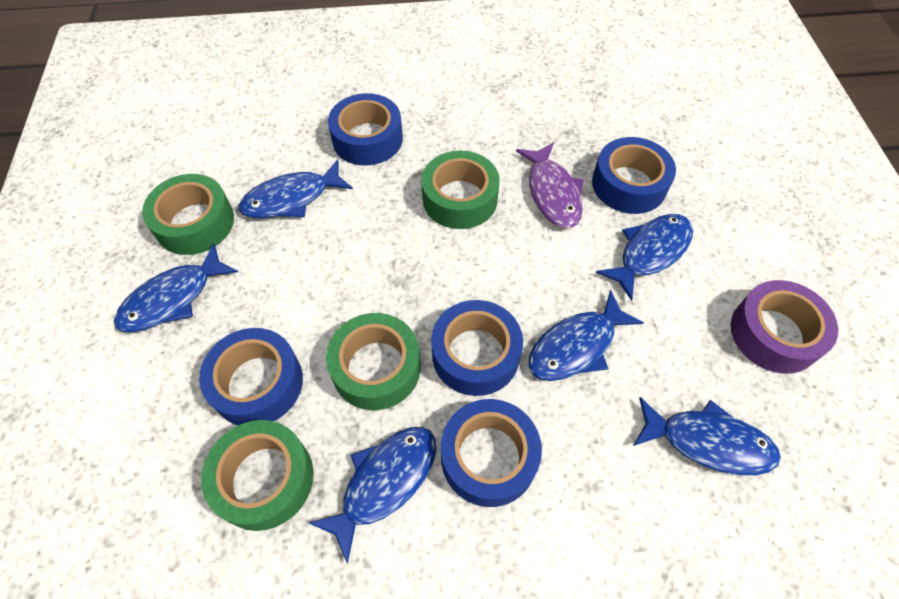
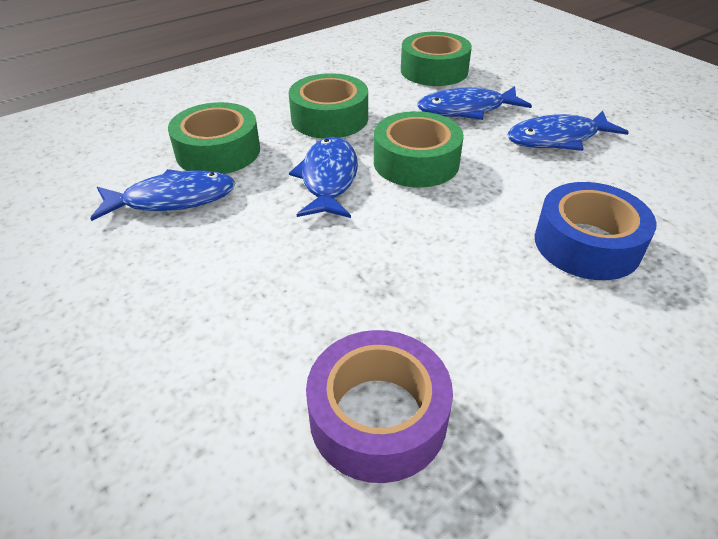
blue fish: 6 -> 4
blue tape: 5 -> 1
purple fish: 1 -> 0

